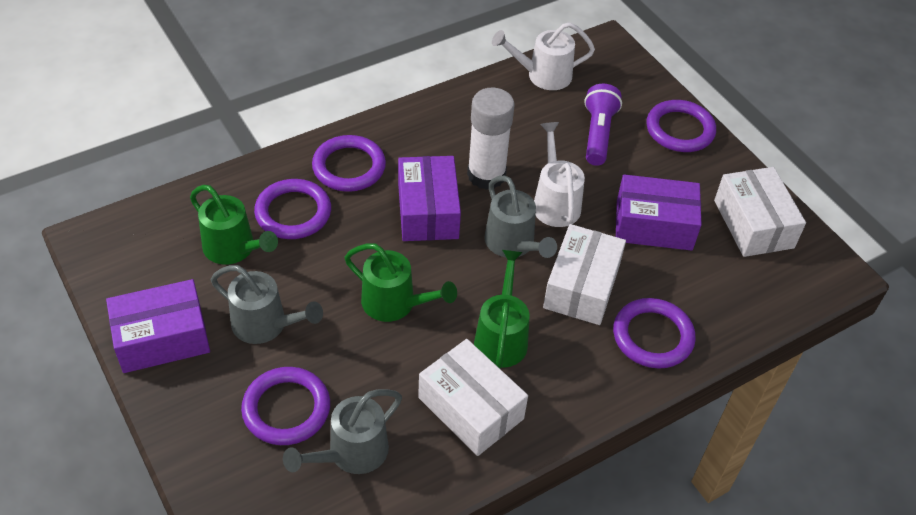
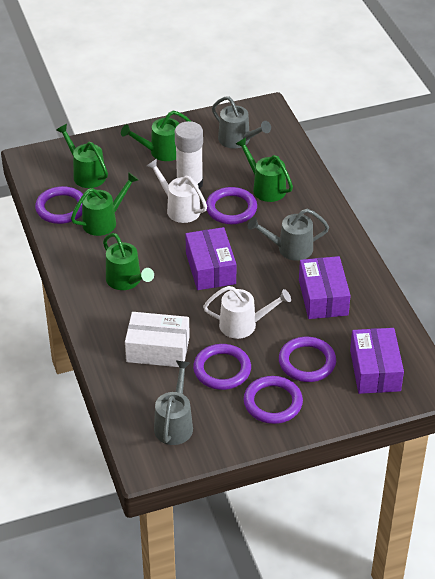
green watering can: 3 -> 5
purple flashlight: 1 -> 0
white box: 3 -> 1

